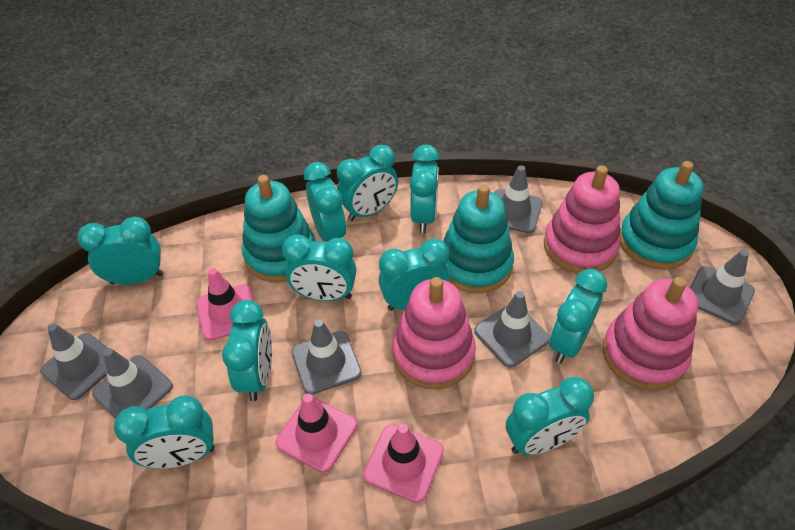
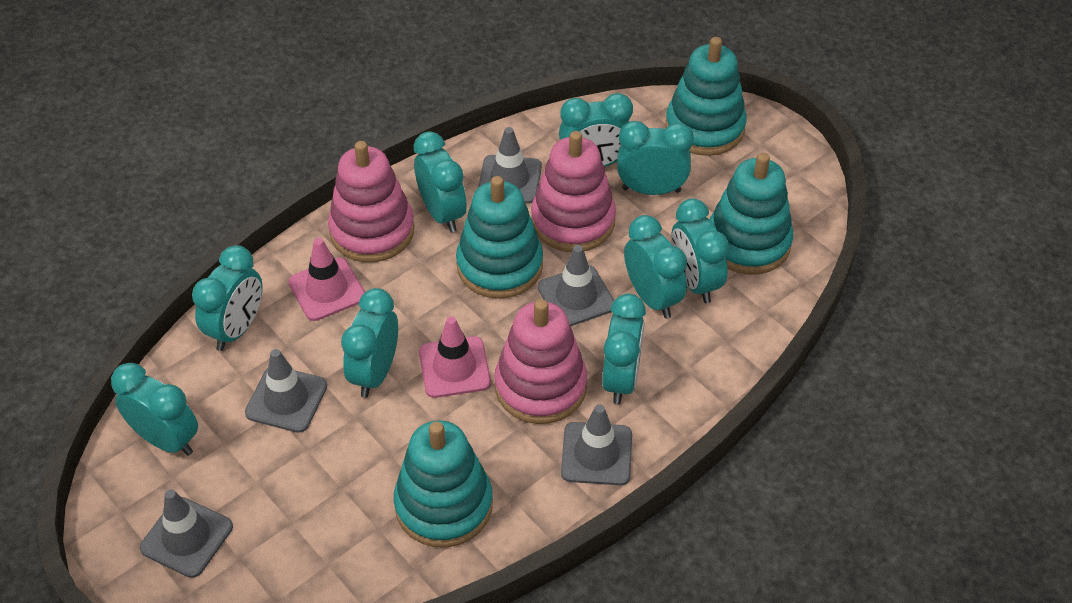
grey traffic cone: 6 -> 5
pink traffic cone: 3 -> 2
turquoise clock: 10 -> 9
turquoise stacking toy: 3 -> 4

